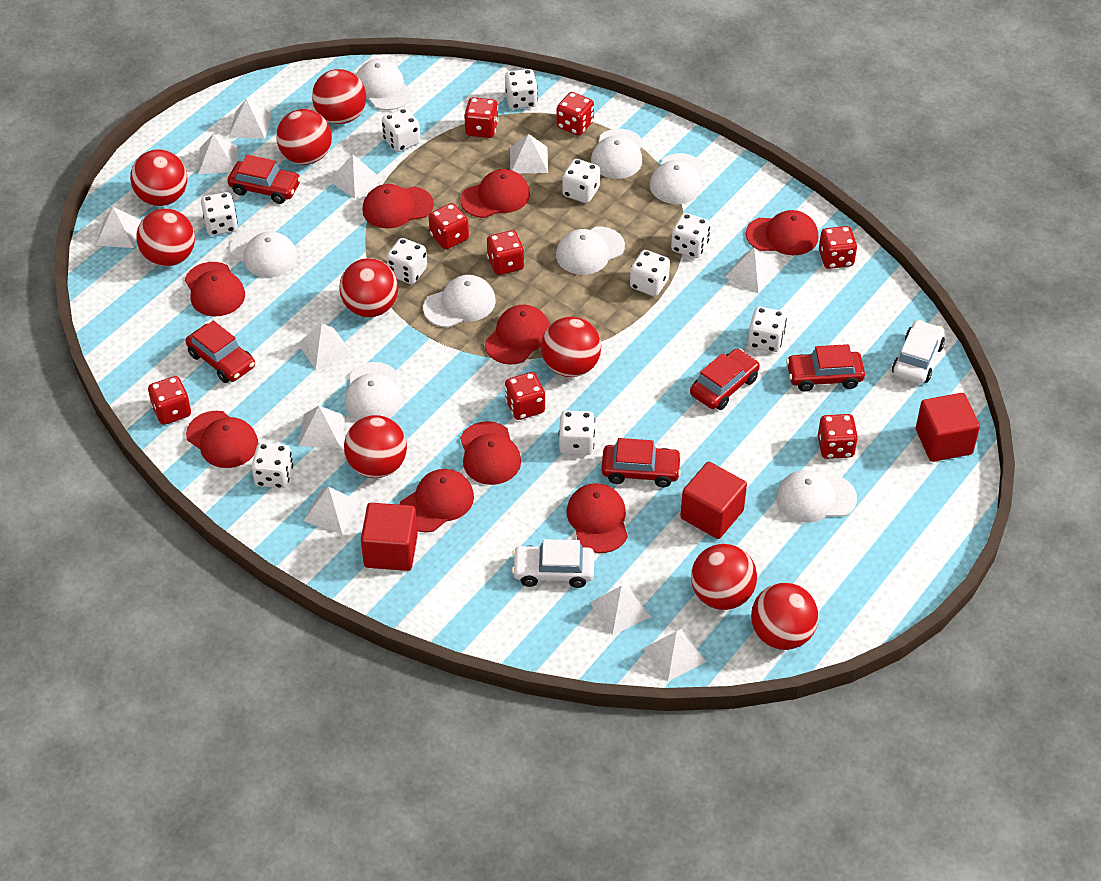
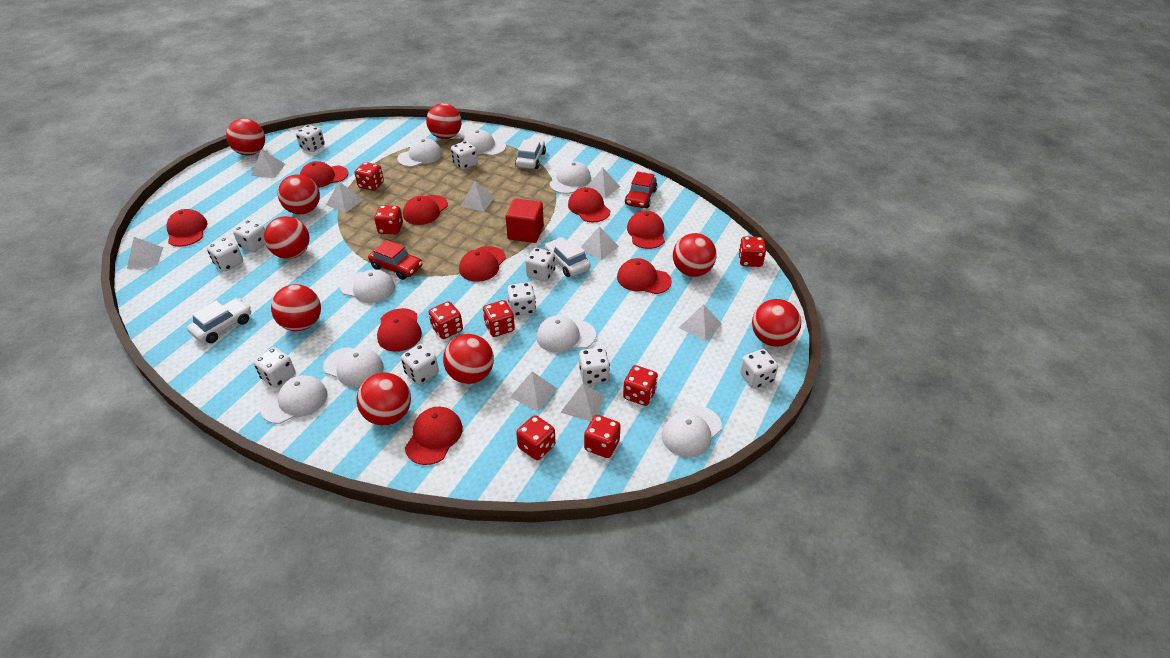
red car: 5 -> 2
red cube: 3 -> 1
white car: 2 -> 3
white pyramid: 11 -> 9

